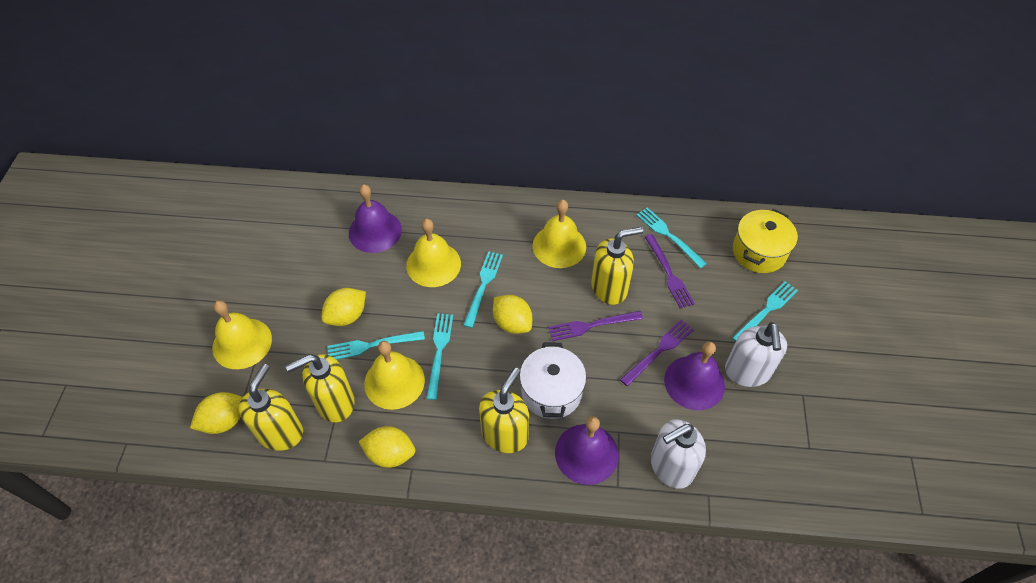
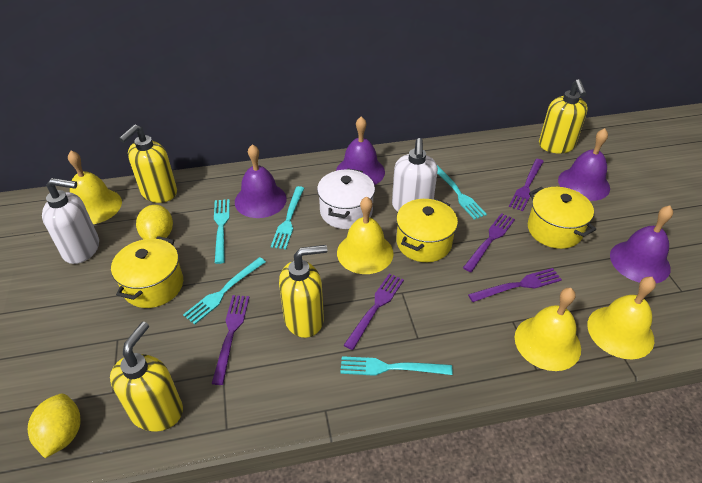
purple bell: 3 -> 4
purple fork: 3 -> 5
yellow lemon: 4 -> 2
yellow pot: 1 -> 3

